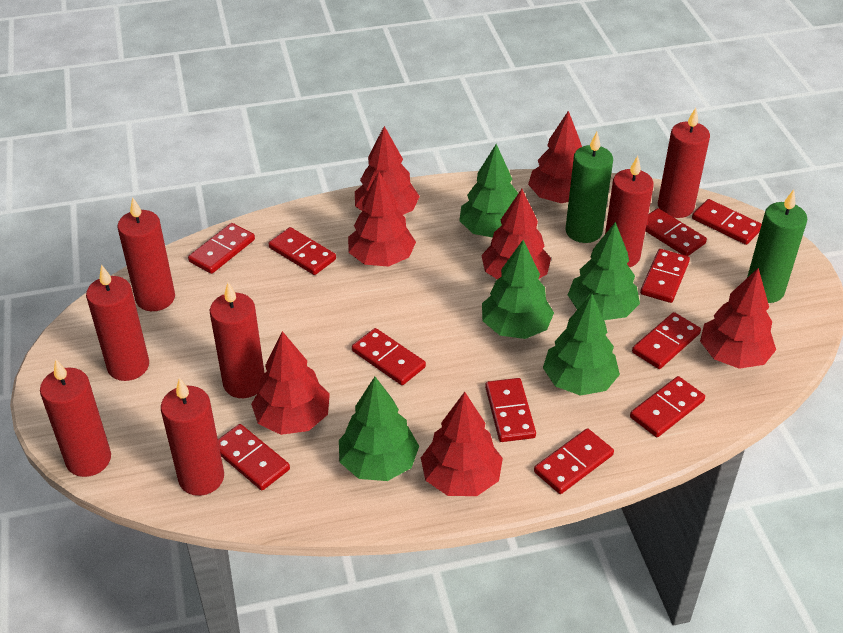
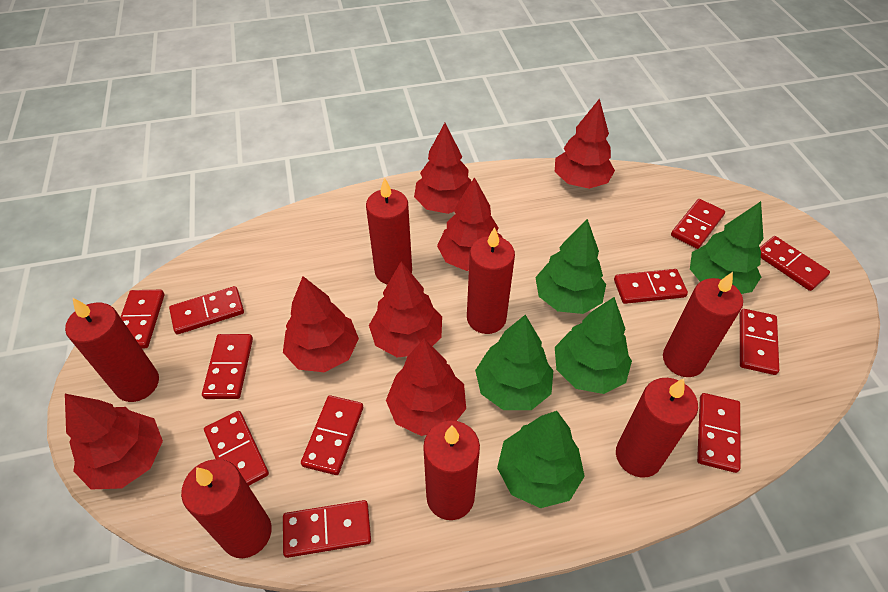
green candle: 2 -> 0

